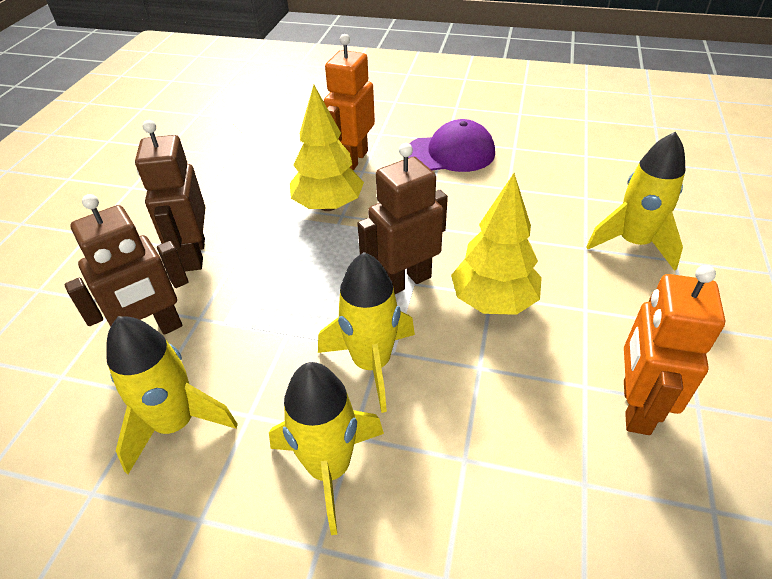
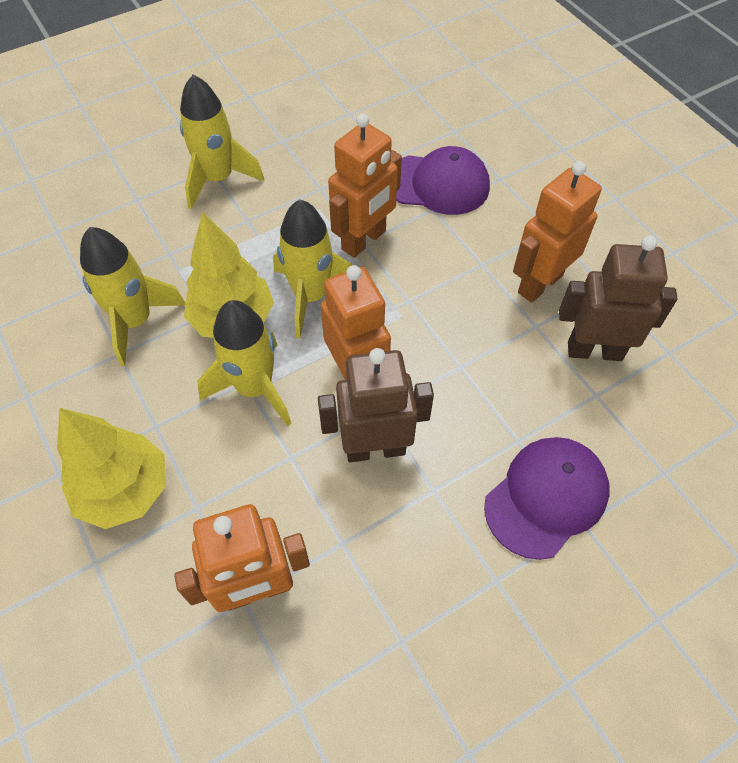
brown robot: 3 -> 2
orange robot: 2 -> 4
purple cap: 1 -> 2

